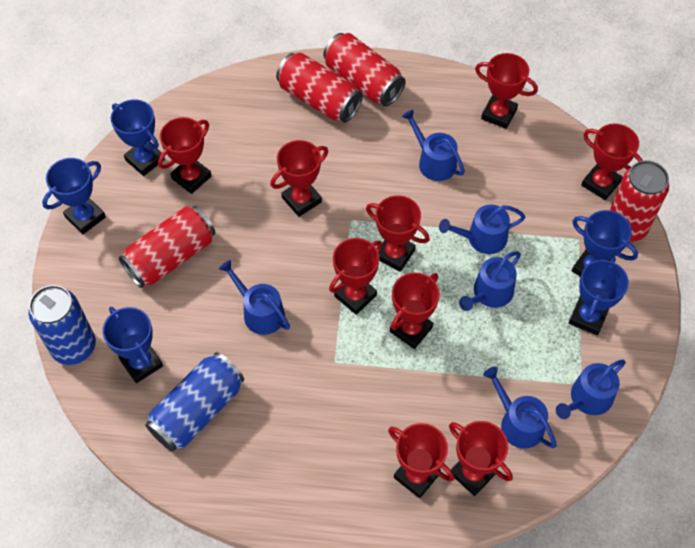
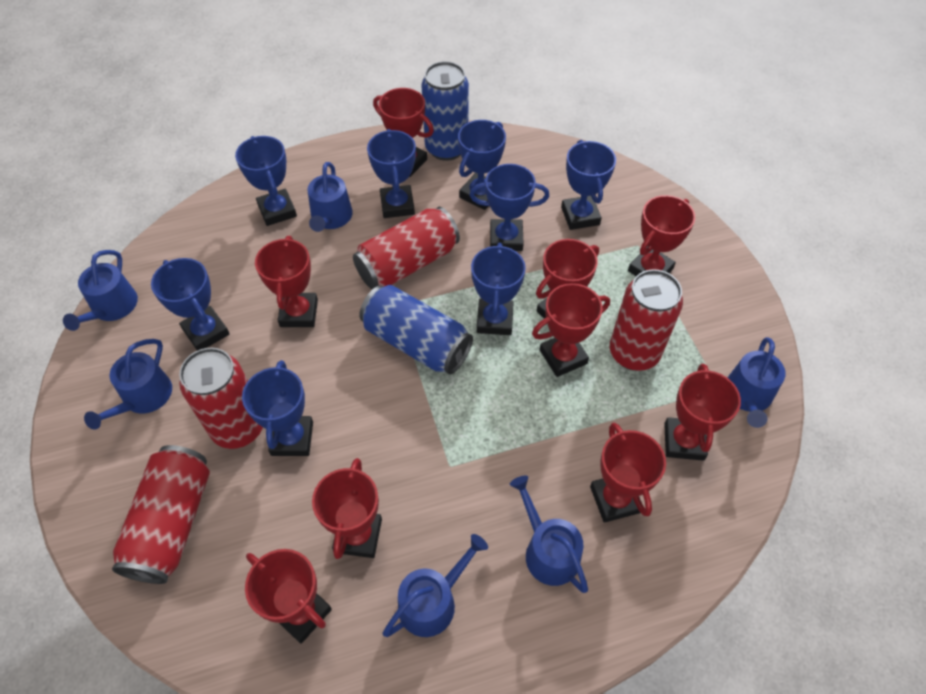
blue trophy: 5 -> 8

